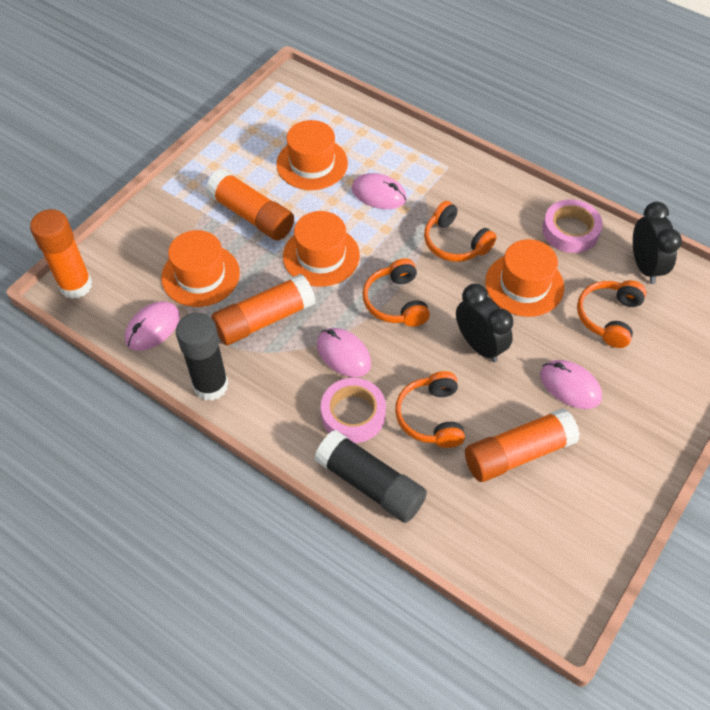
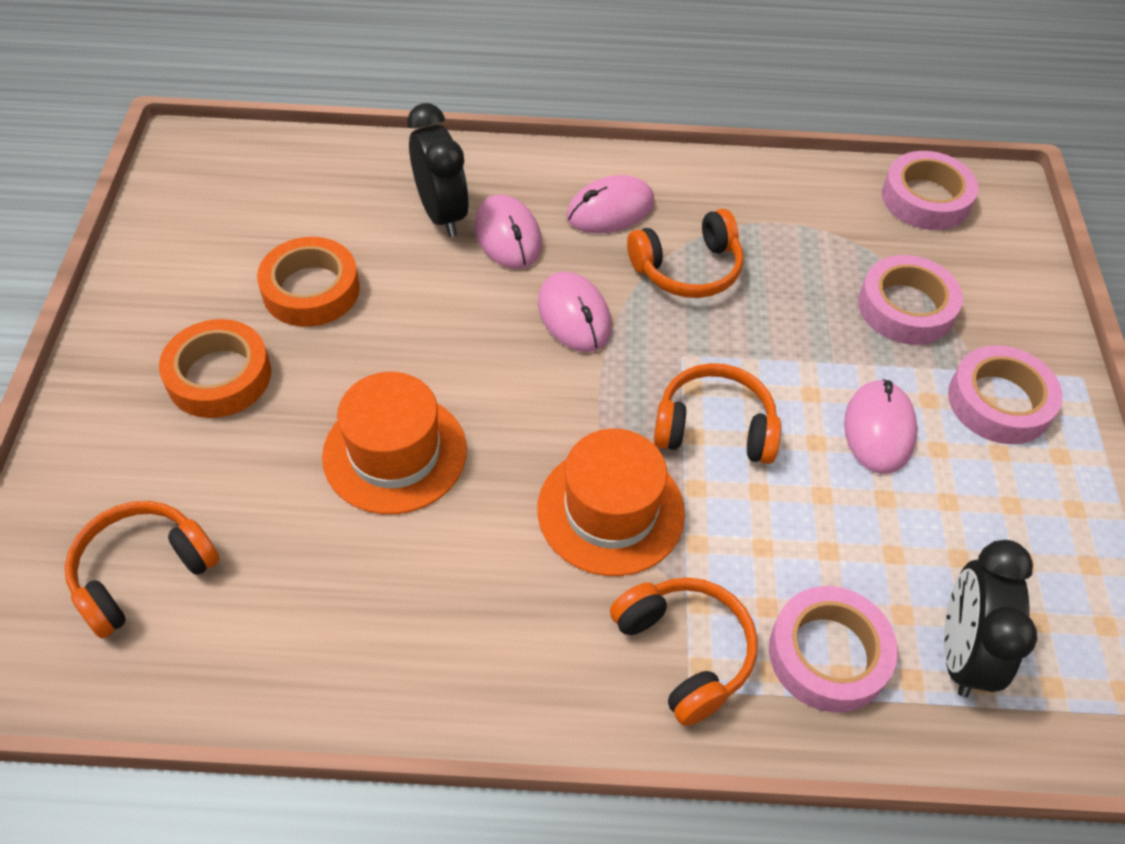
black glue stick: 2 -> 0
orange glue stick: 4 -> 0
orange hat: 4 -> 2
orange tape: 0 -> 2
pink tape: 2 -> 4

